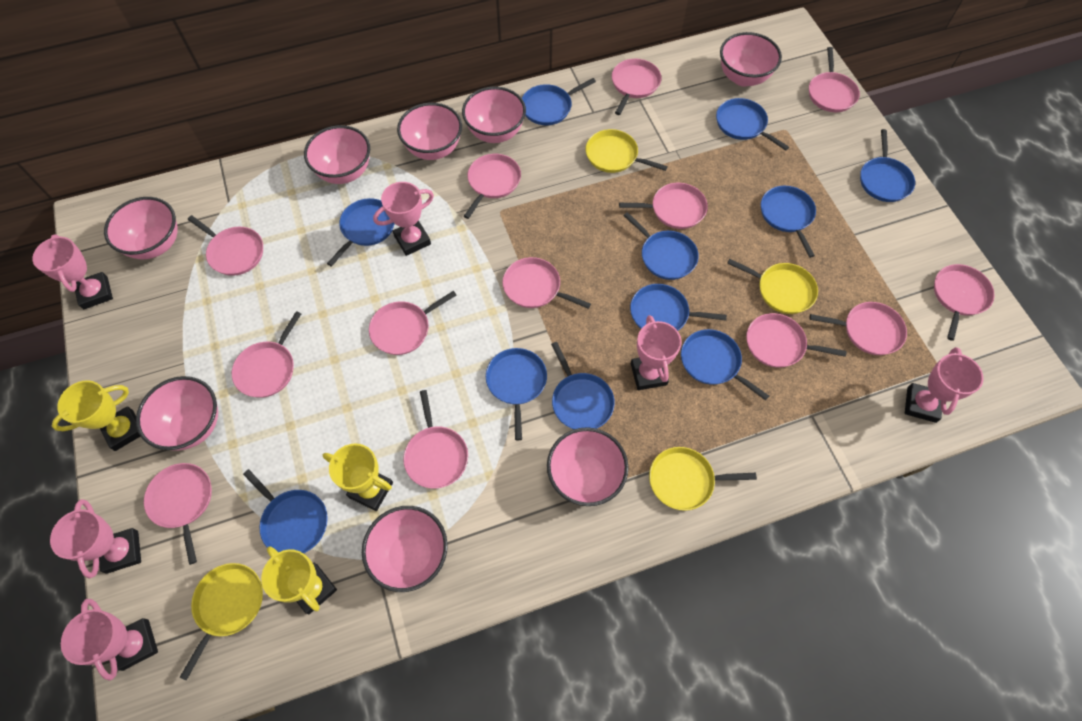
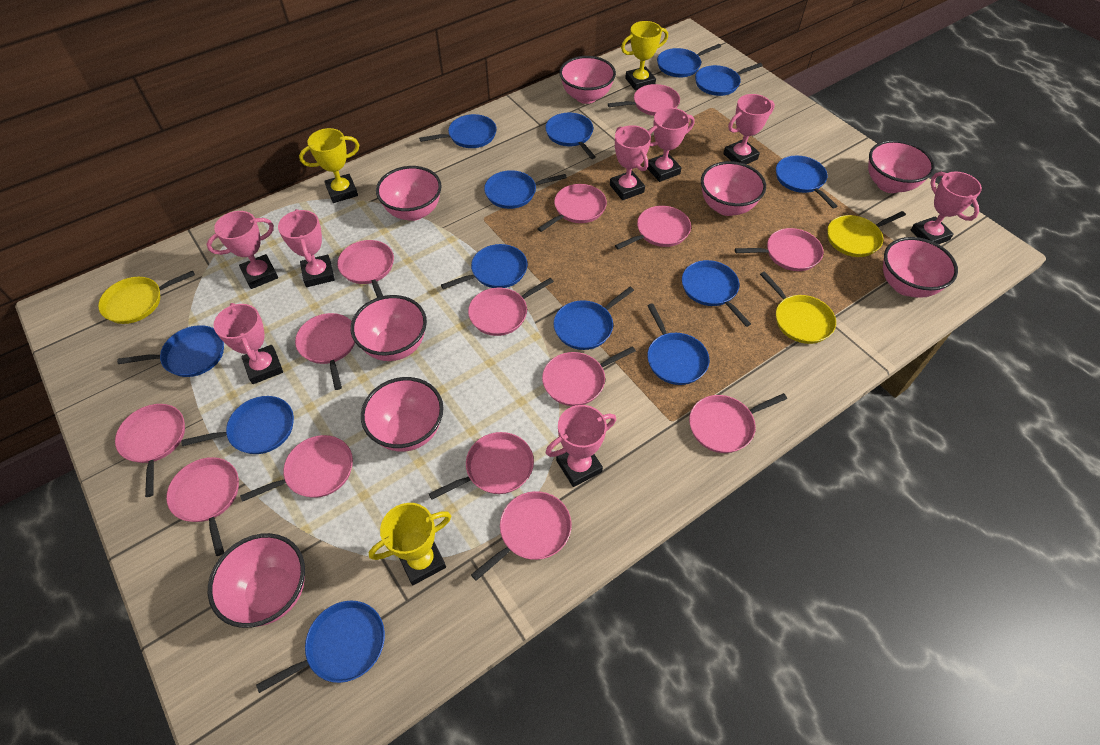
blue pan: 11 -> 13
pink pan: 13 -> 14
pink trophy: 6 -> 8
yellow pan: 4 -> 3

